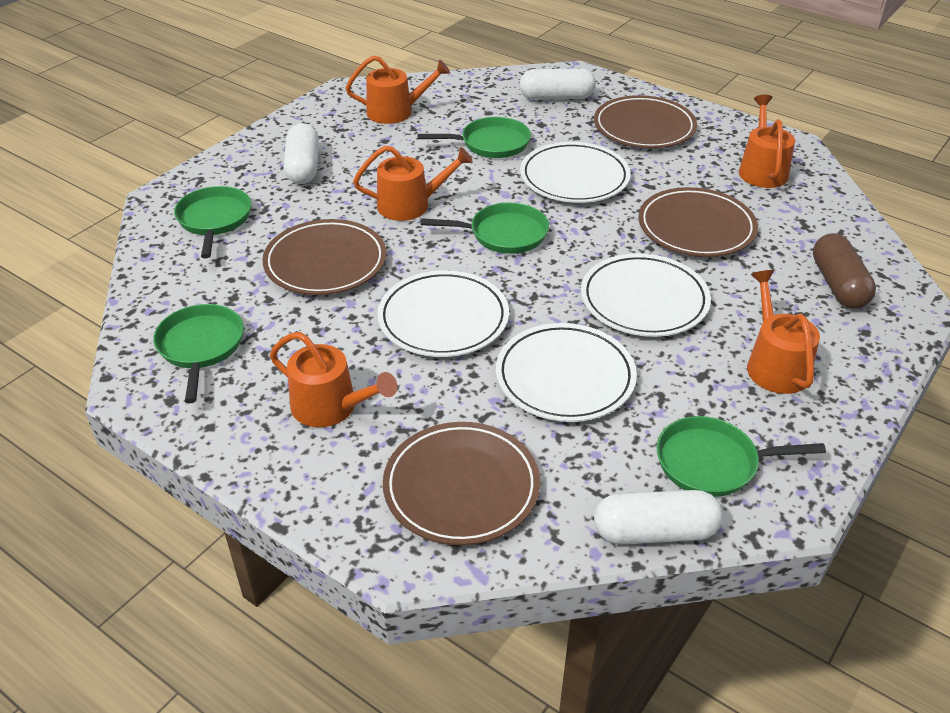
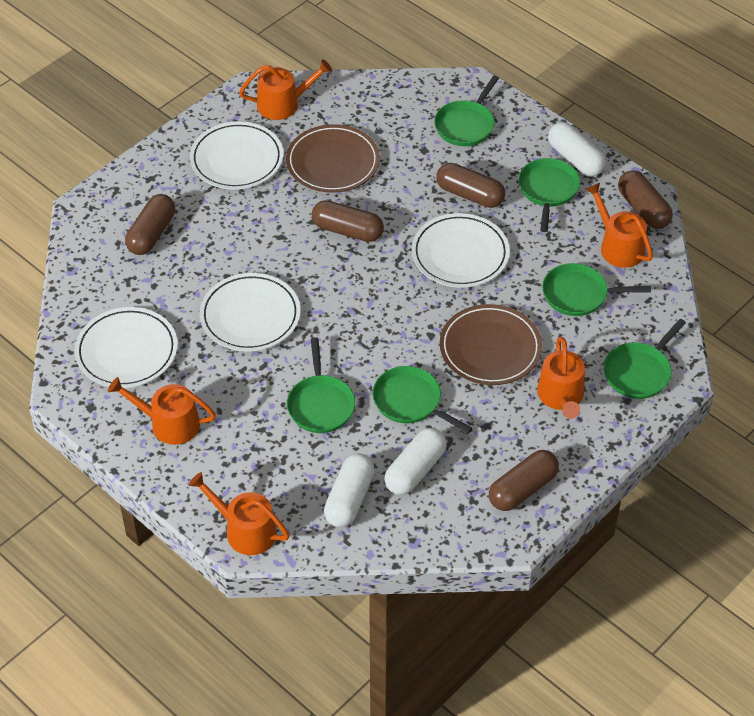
brown capsule: 1 -> 5
brown plate: 4 -> 2
green pan: 5 -> 6

